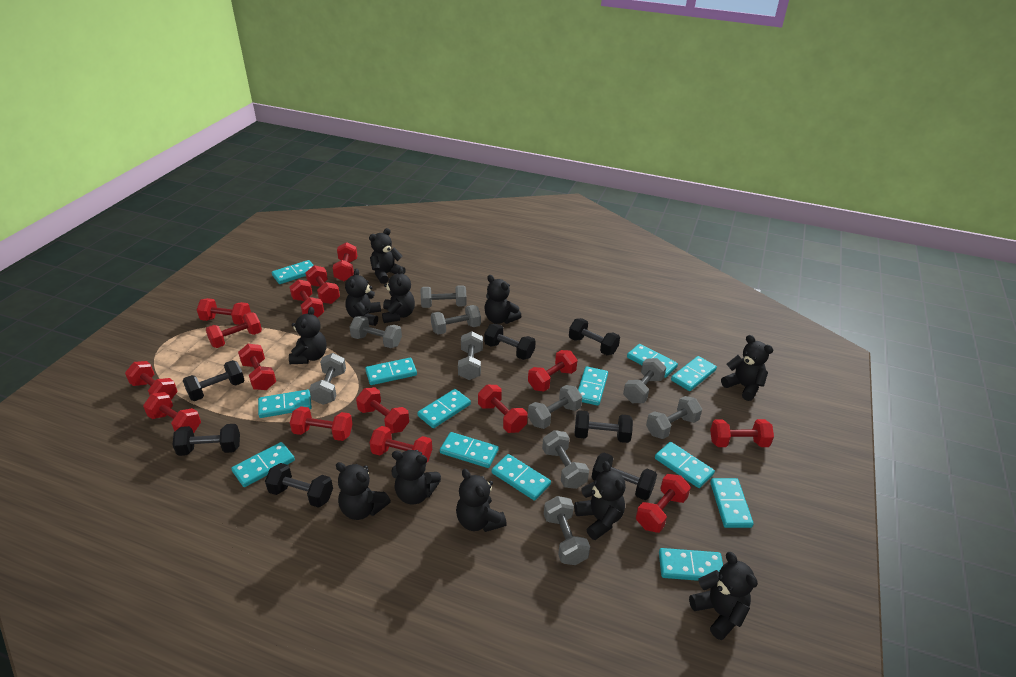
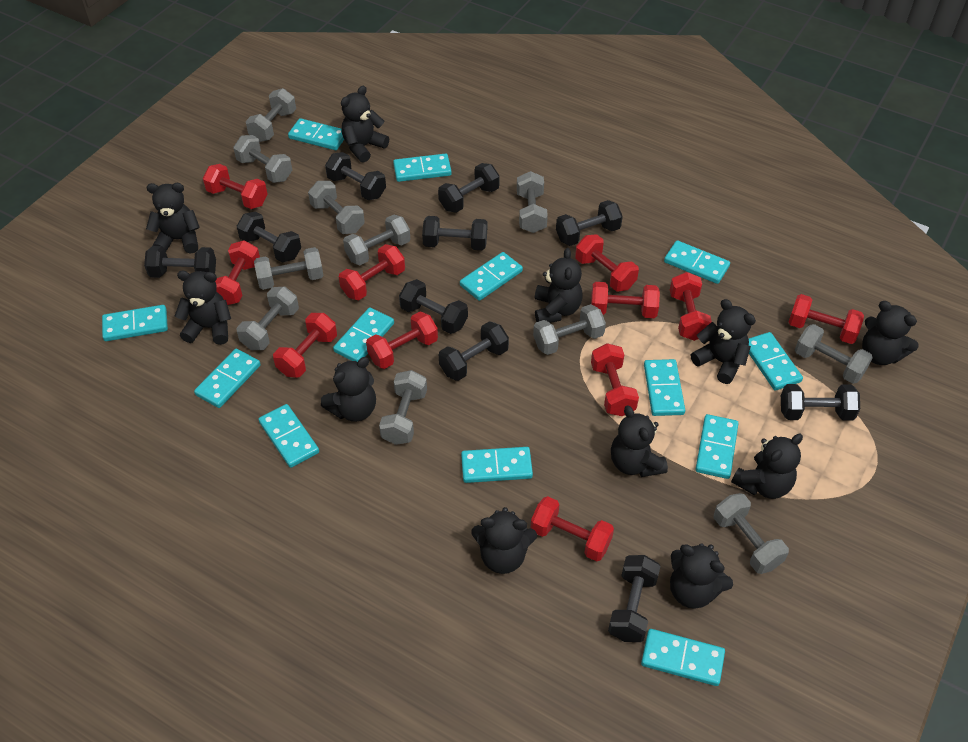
black dumbbell: 7 -> 10
grey dumbbell: 10 -> 11
red dumbbell: 15 -> 11

